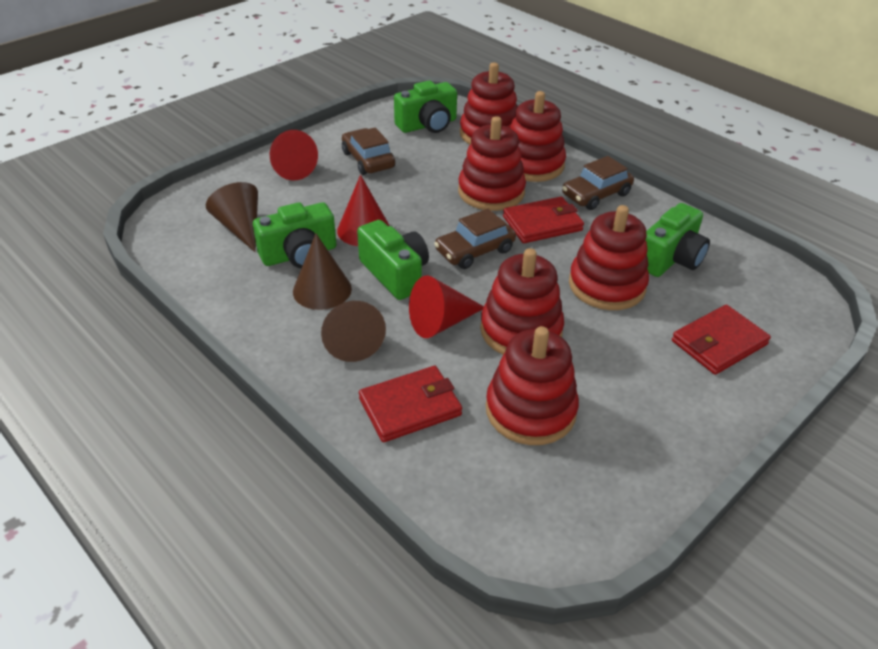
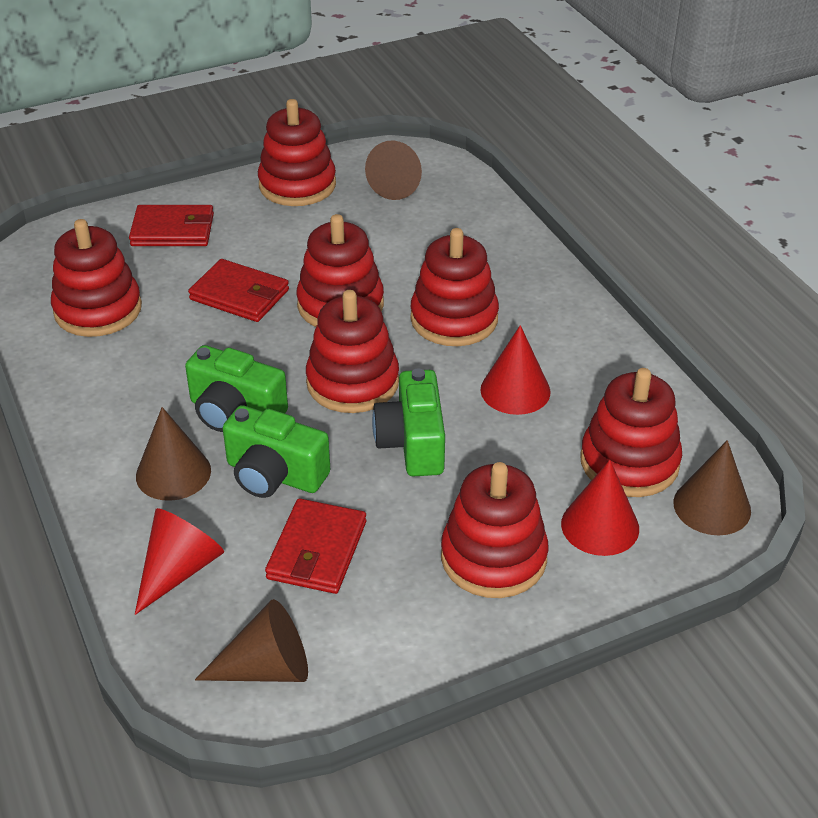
brown car: 3 -> 0
brown cone: 3 -> 4
green camera: 4 -> 3
red stacking toy: 6 -> 7

